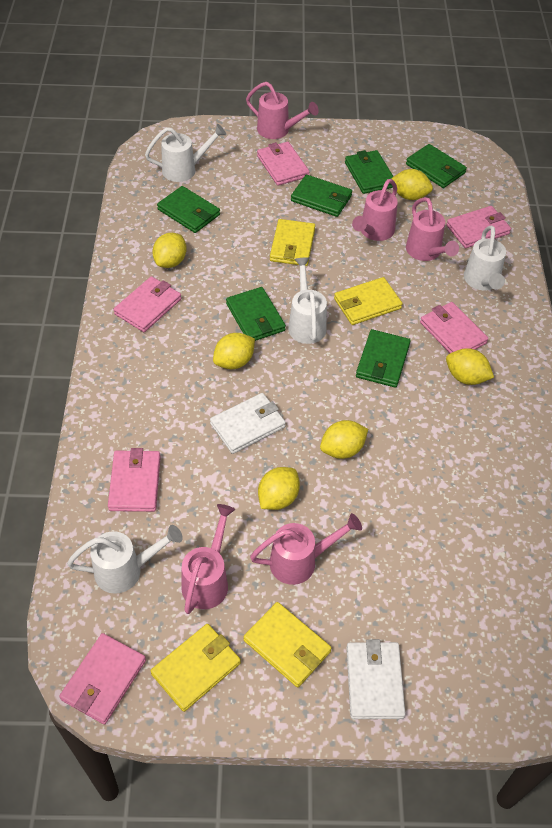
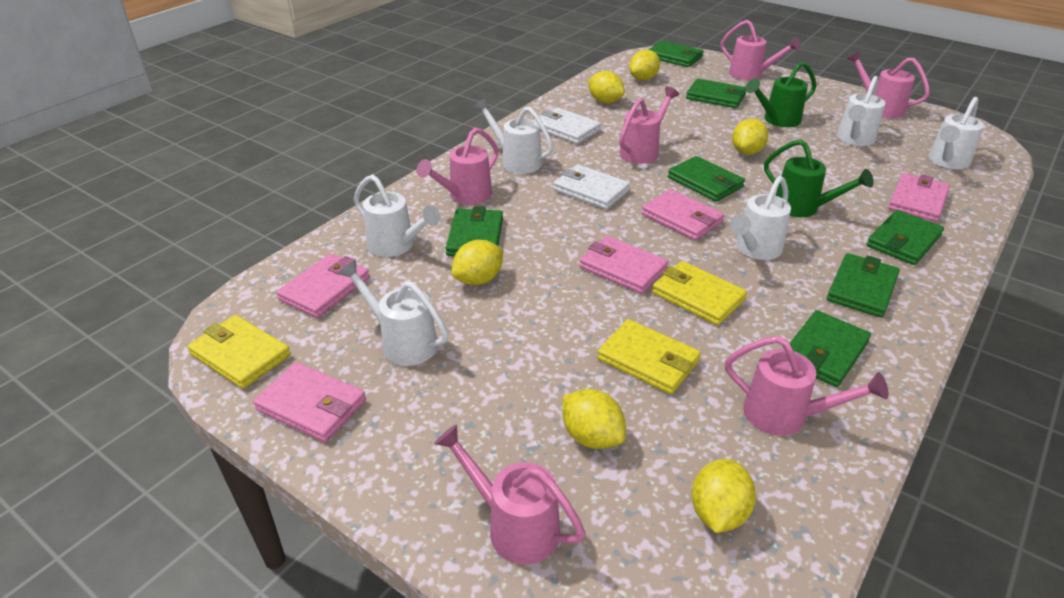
green wallet: 6 -> 7
green watering can: 0 -> 2
pink wallet: 6 -> 5
pink watering can: 5 -> 6
white watering can: 4 -> 6
yellow wallet: 4 -> 3

